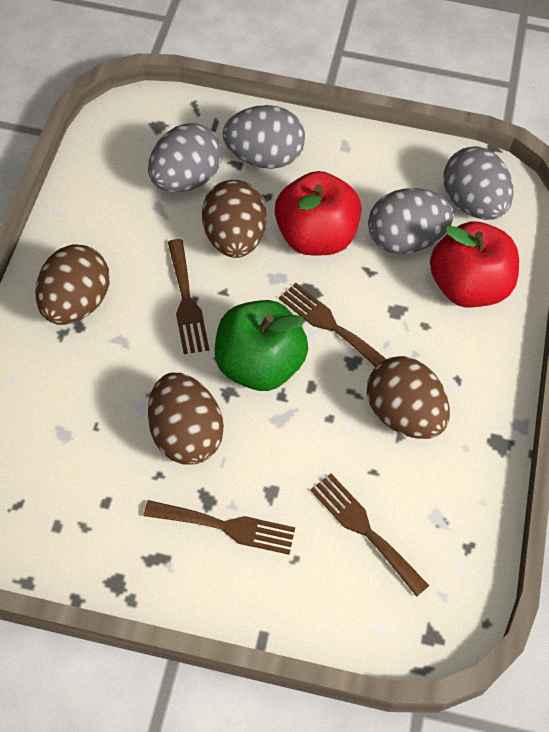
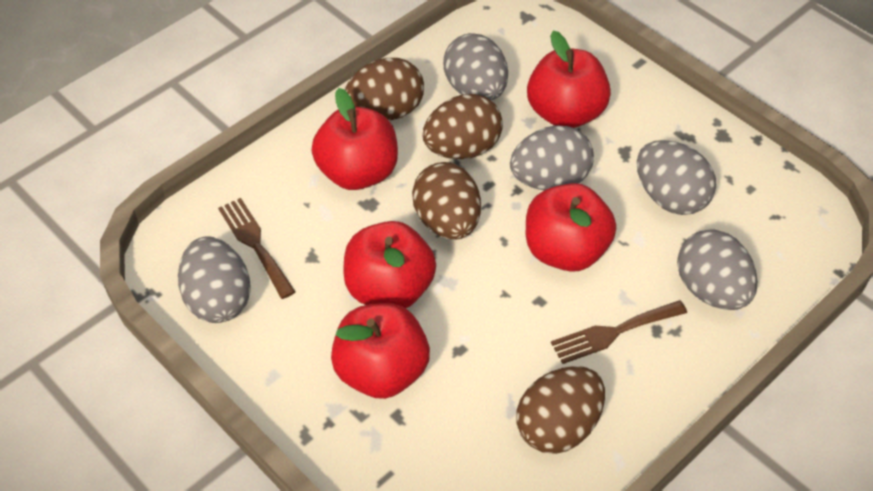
brown fork: 4 -> 2
green apple: 1 -> 0
grey egg: 4 -> 5
red apple: 2 -> 5

